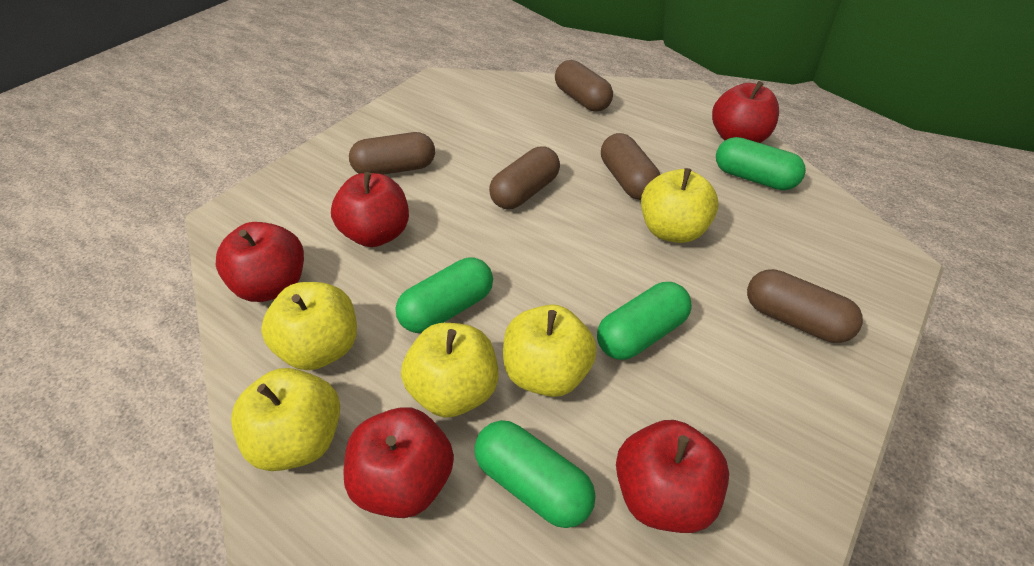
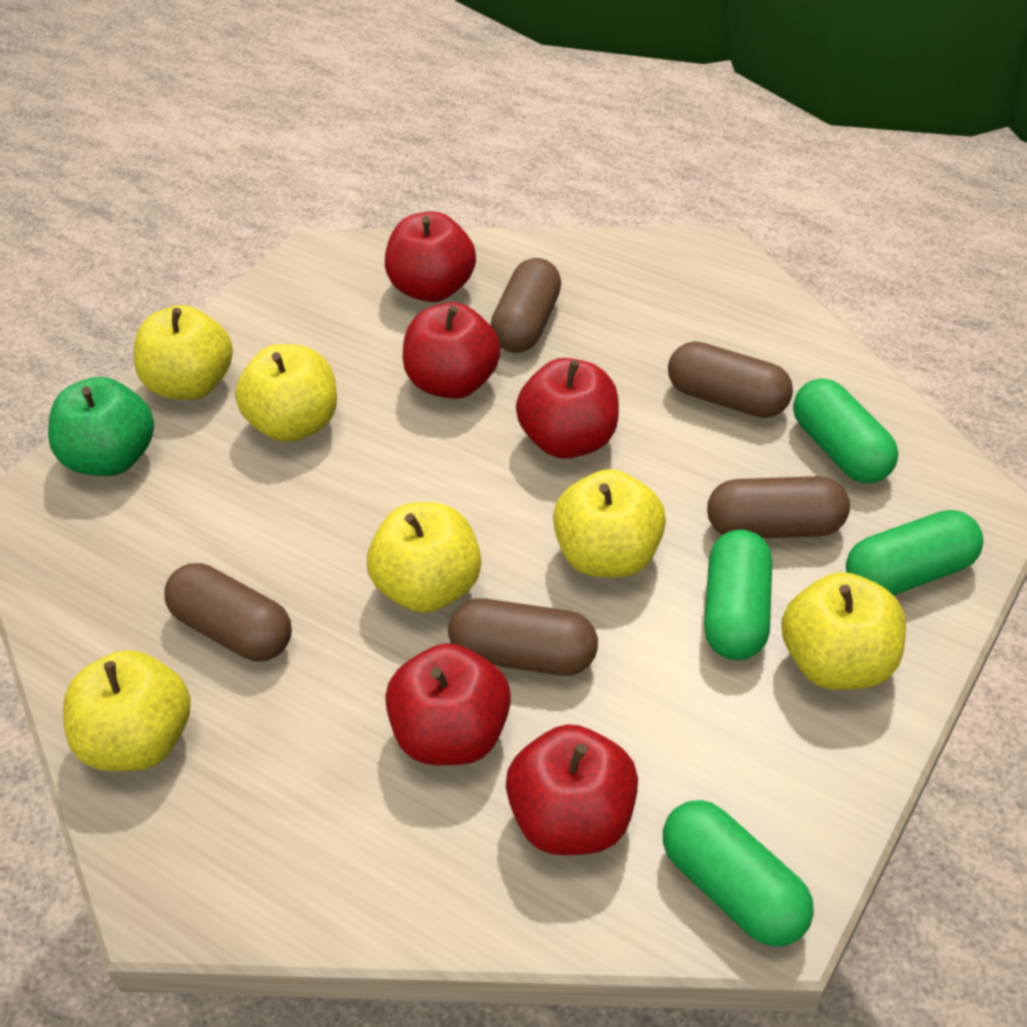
green apple: 0 -> 1
yellow apple: 5 -> 6

